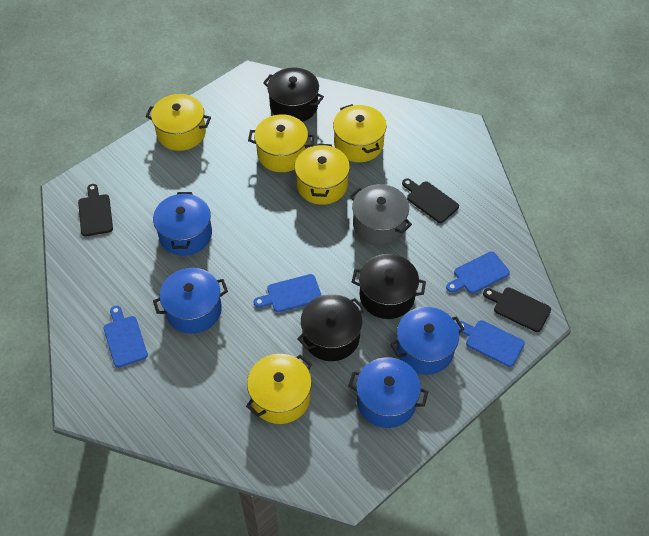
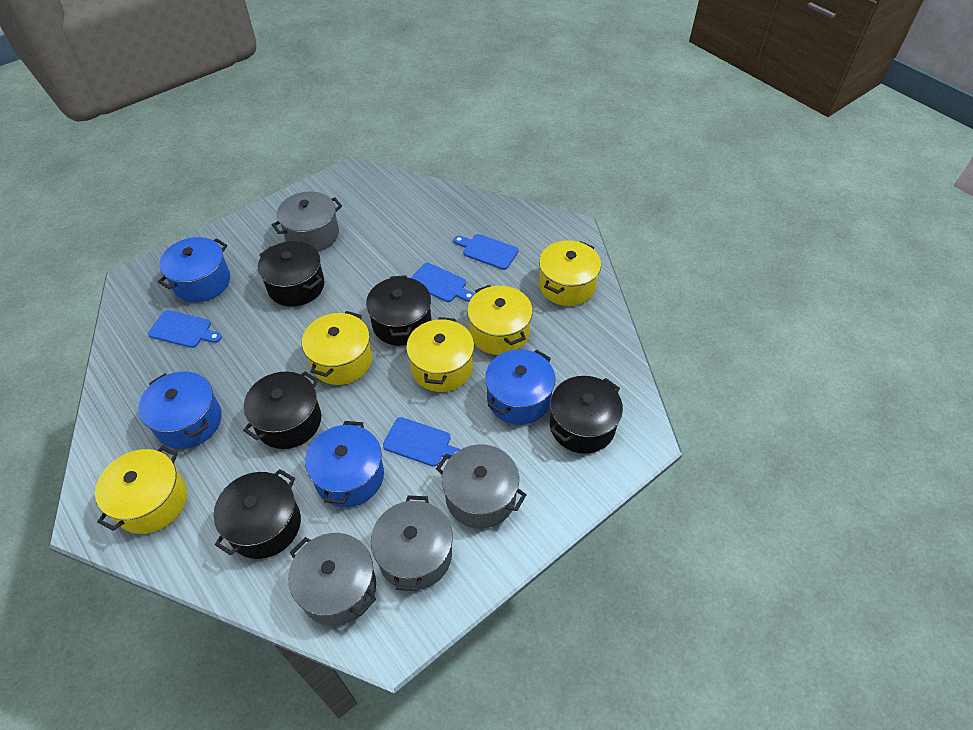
black cutting board: 3 -> 0
black pot: 3 -> 5
grey pot: 1 -> 4

